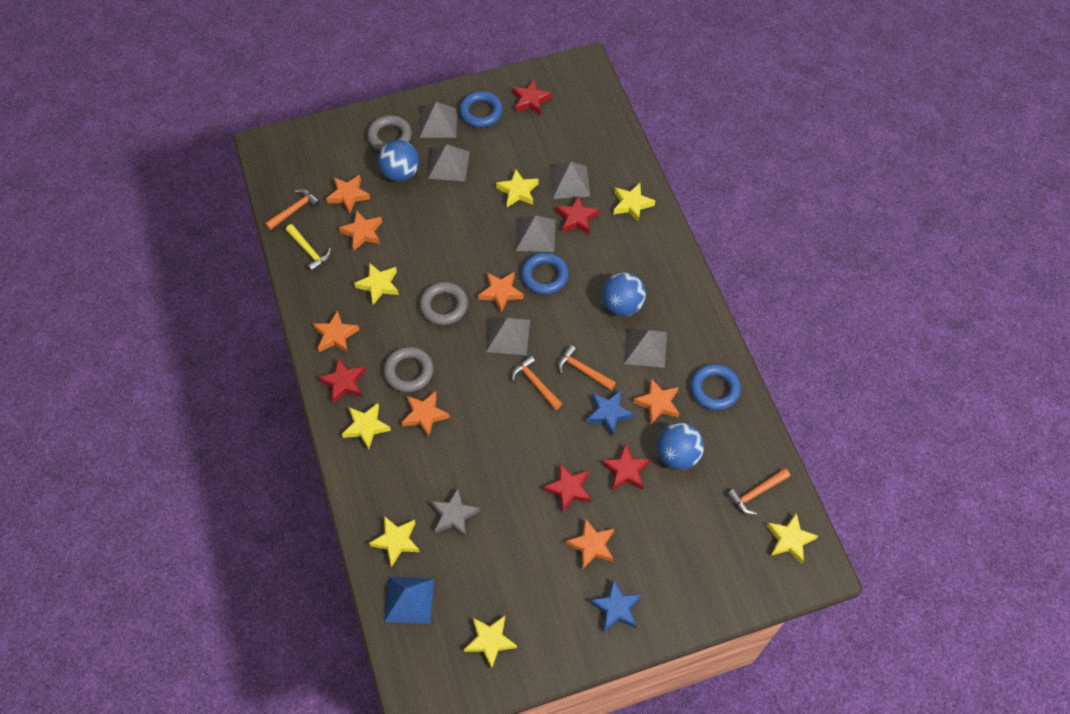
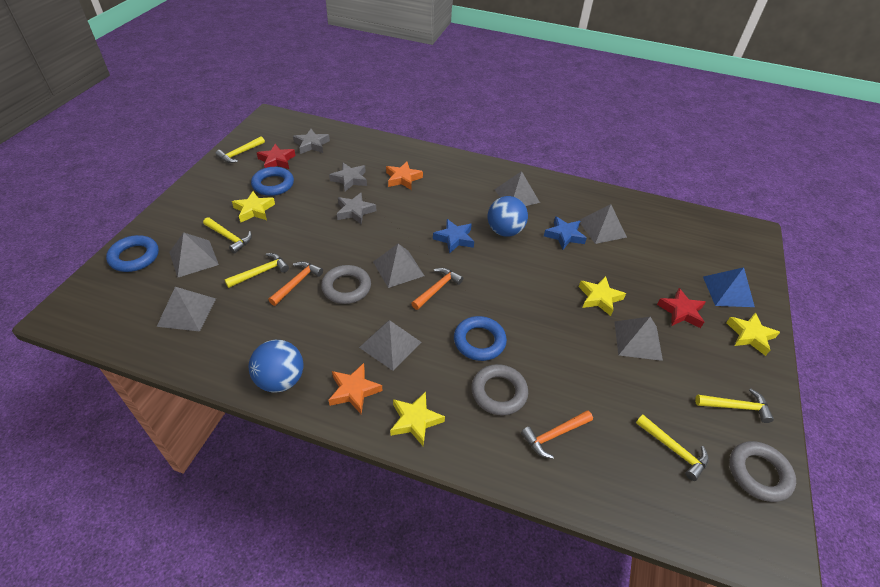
blue ball: 3 -> 2
grey pyramid: 6 -> 7
grey star: 1 -> 3
orange hammer: 4 -> 3
orange star: 7 -> 2
red star: 5 -> 2
yellow hammer: 1 -> 5
yellow star: 7 -> 4

